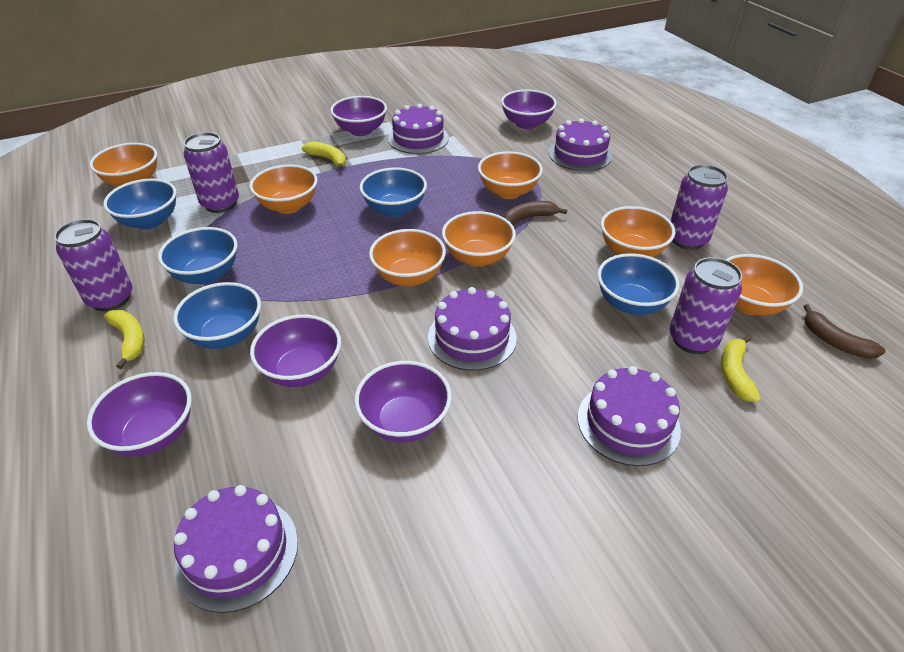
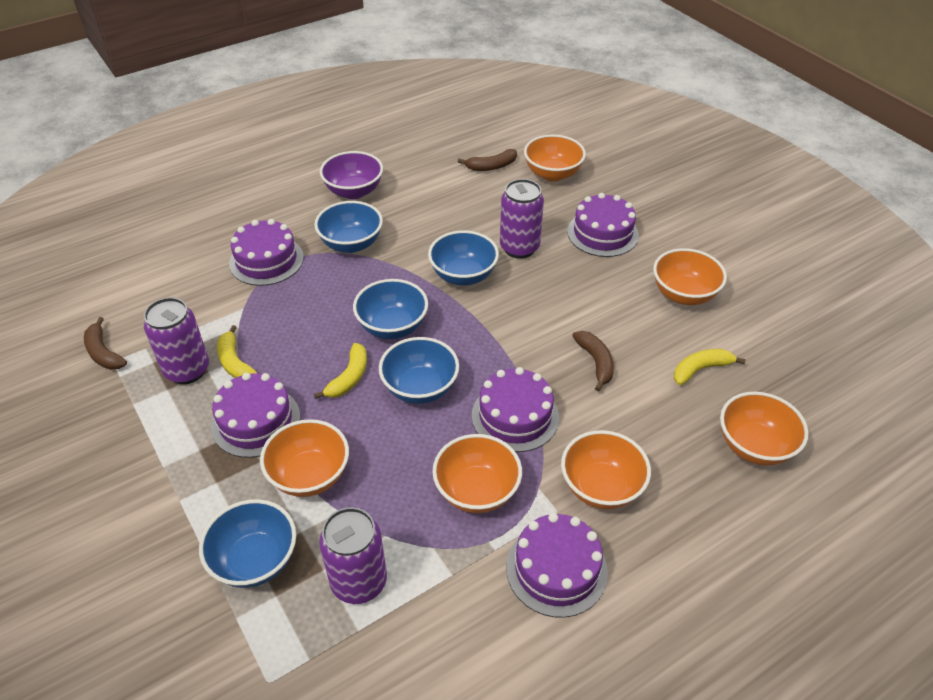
brown banana: 2 -> 3
orange bowl: 7 -> 6
purple bowl: 5 -> 1
purple can: 4 -> 3

